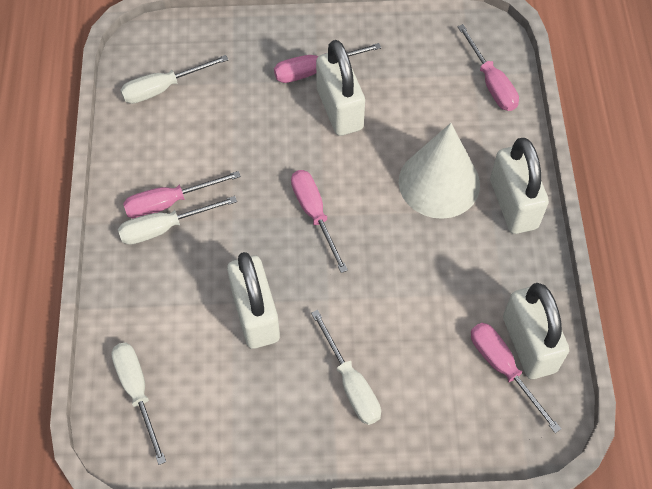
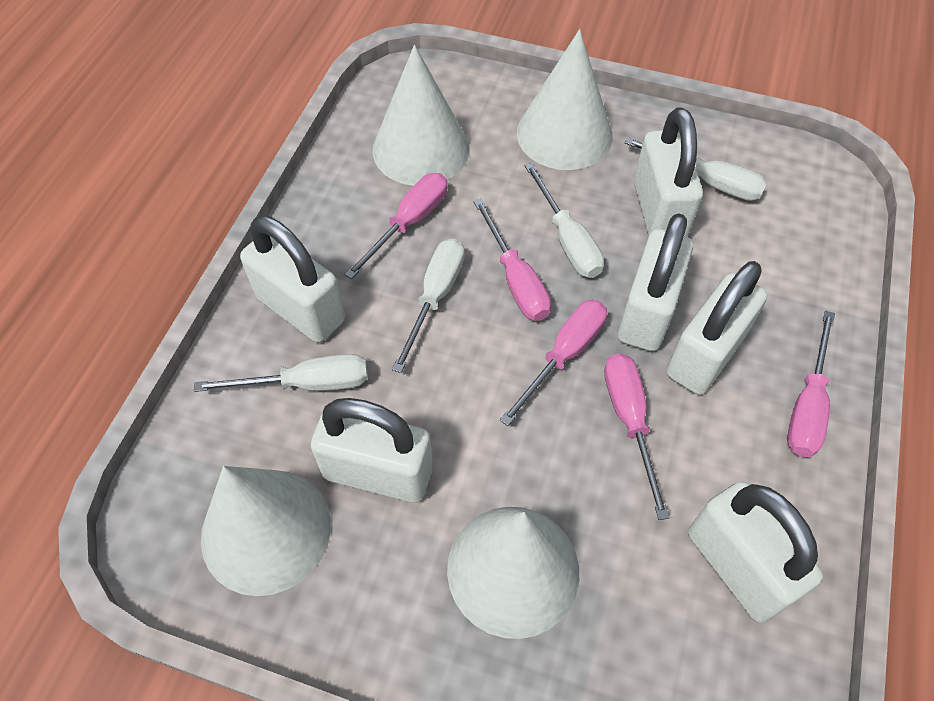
white cone: 1 -> 4
white padlock: 4 -> 6

